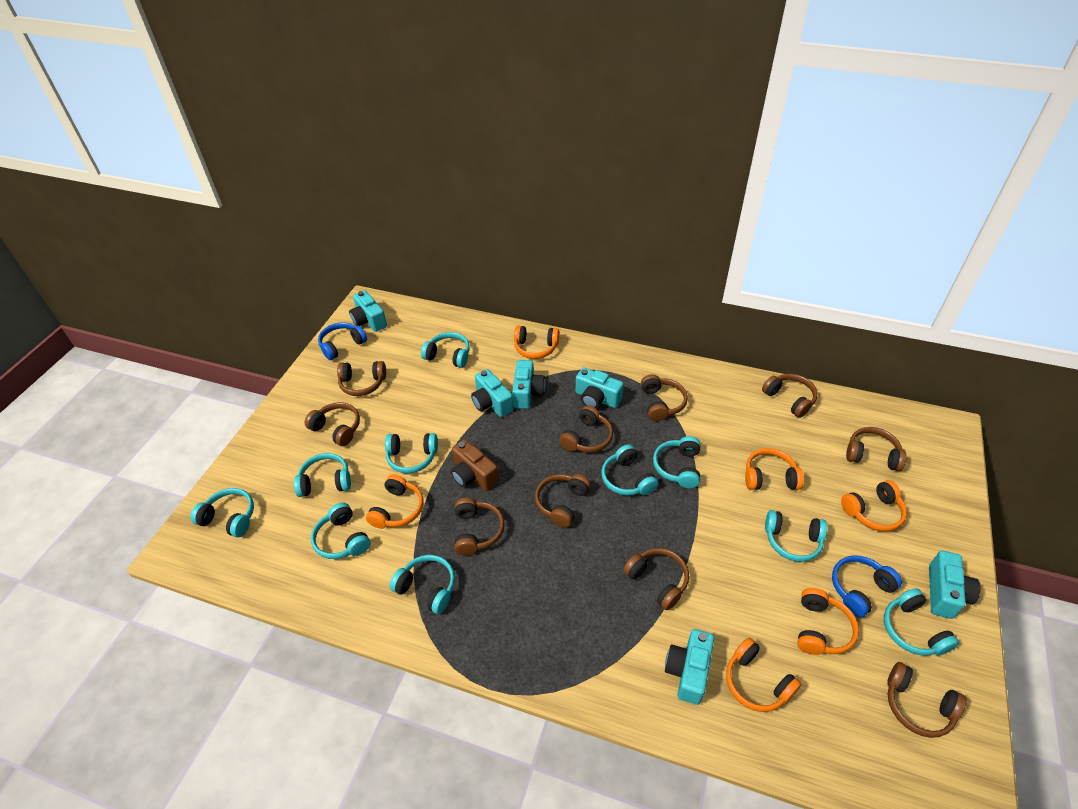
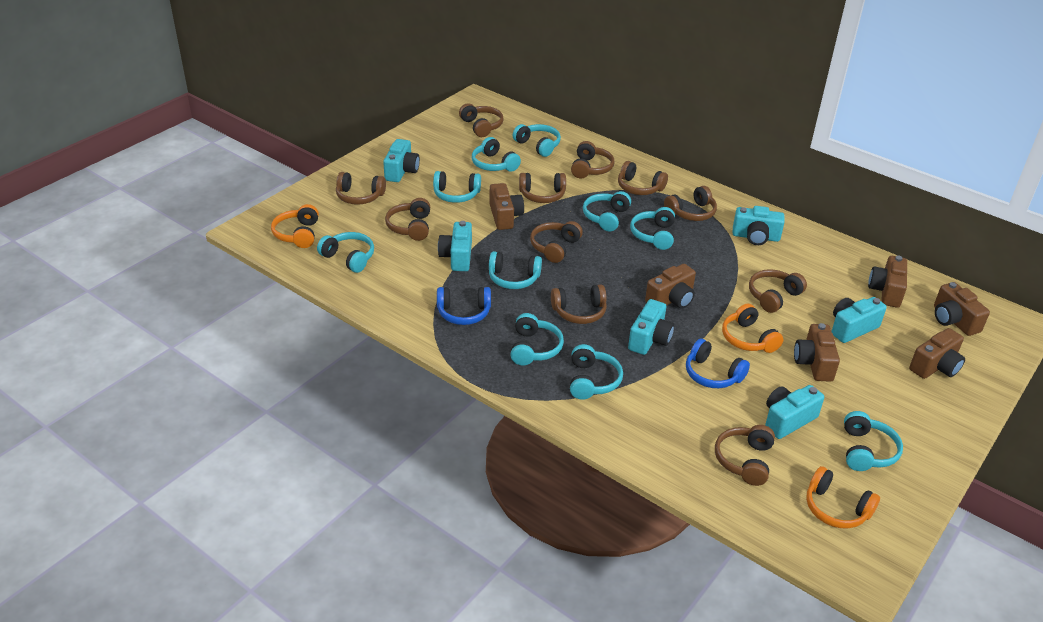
brown camera: 1 -> 6
brown headphones: 10 -> 11
orange headphones: 6 -> 3

